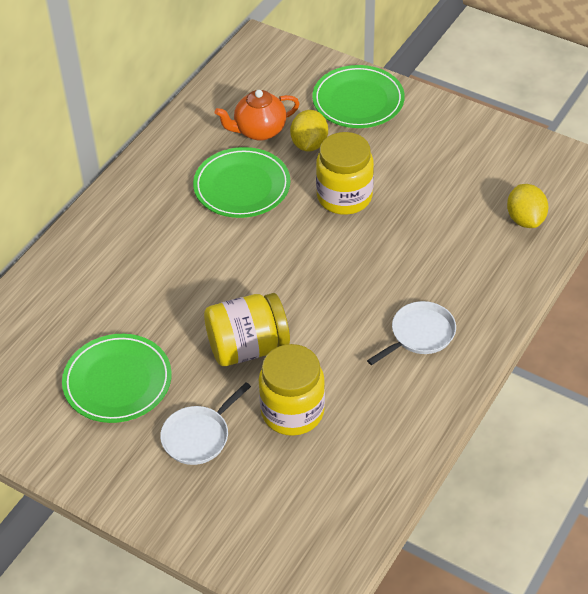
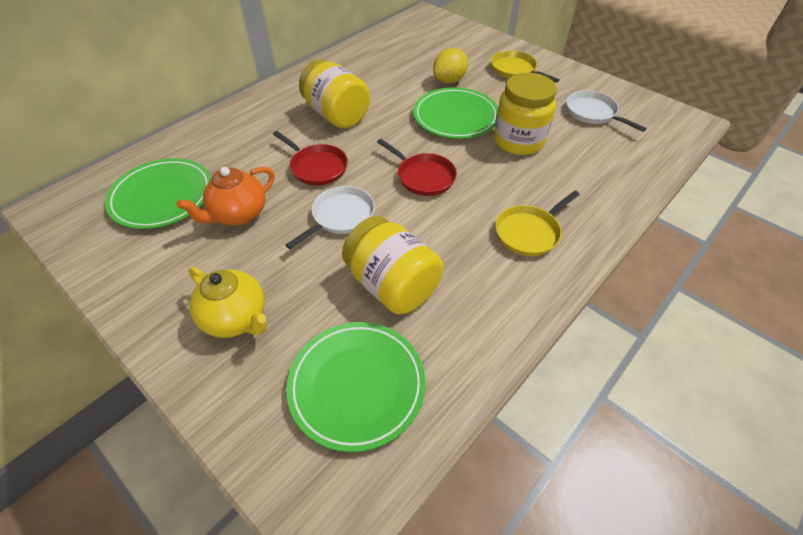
red pan: 0 -> 2
yellow lemon: 2 -> 1
yellow pan: 0 -> 2
yellow teapot: 0 -> 1

